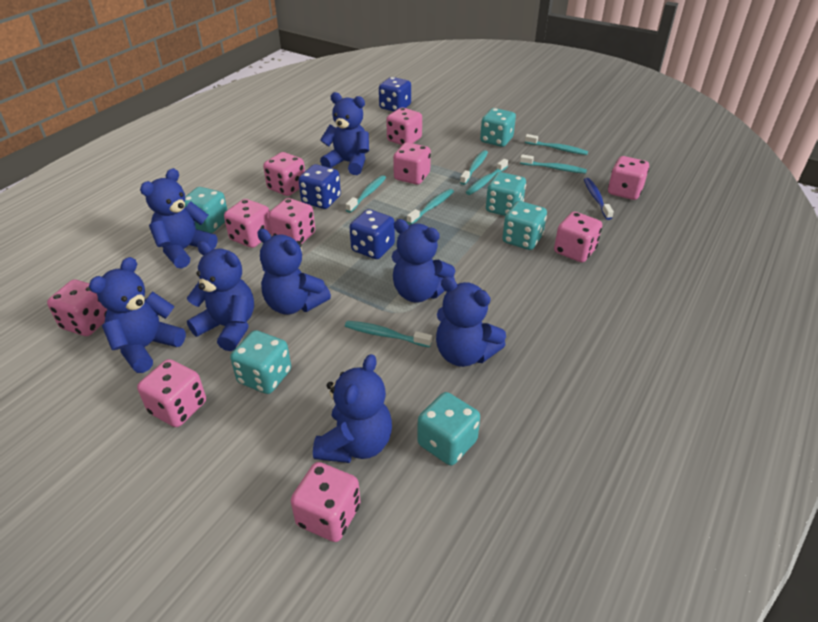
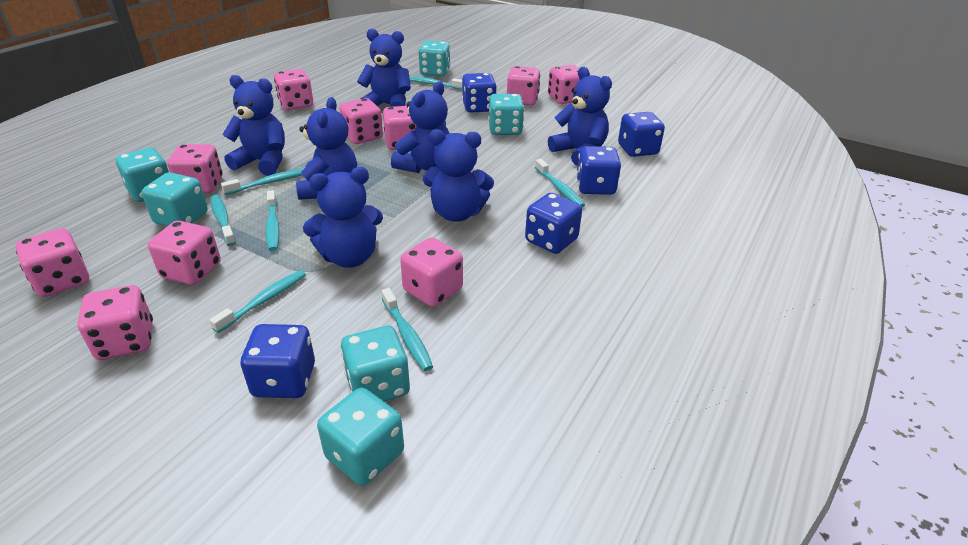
blue dice: 3 -> 5
blue teddy bear: 8 -> 7
blue toothbrush: 1 -> 0

